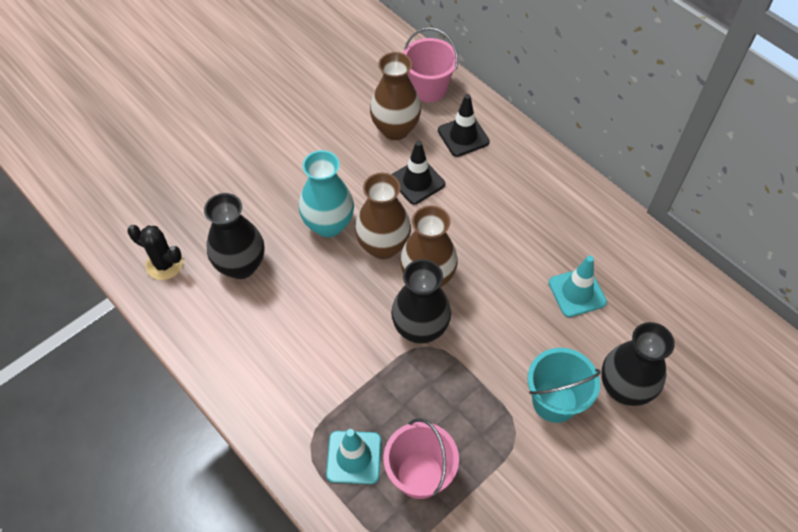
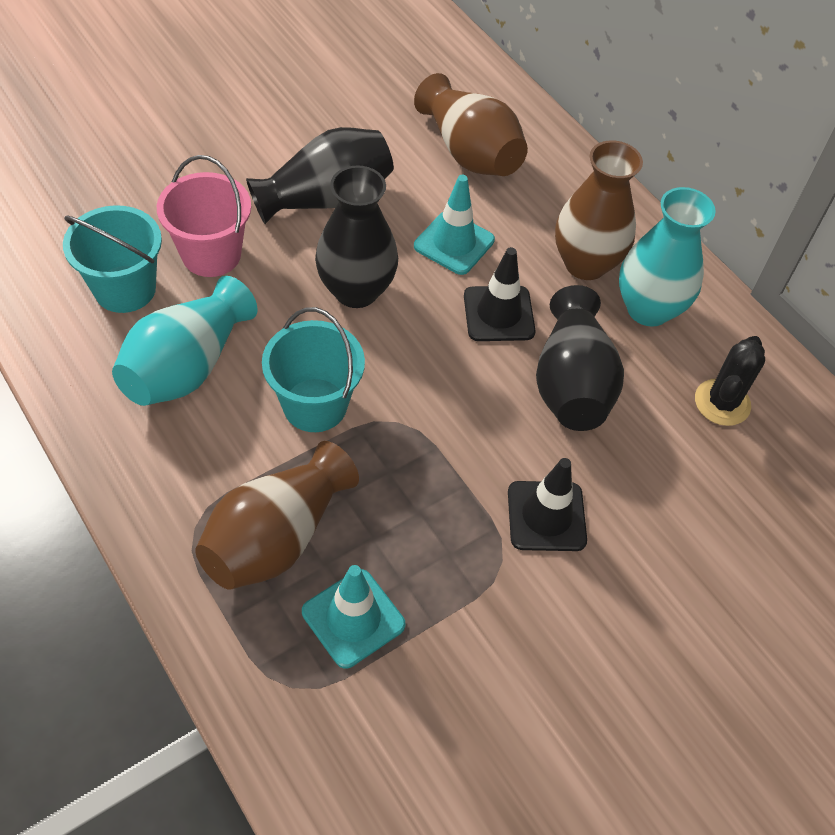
pink bucket: 2 -> 1
turquoise bucket: 1 -> 2
turquoise vase: 1 -> 2

